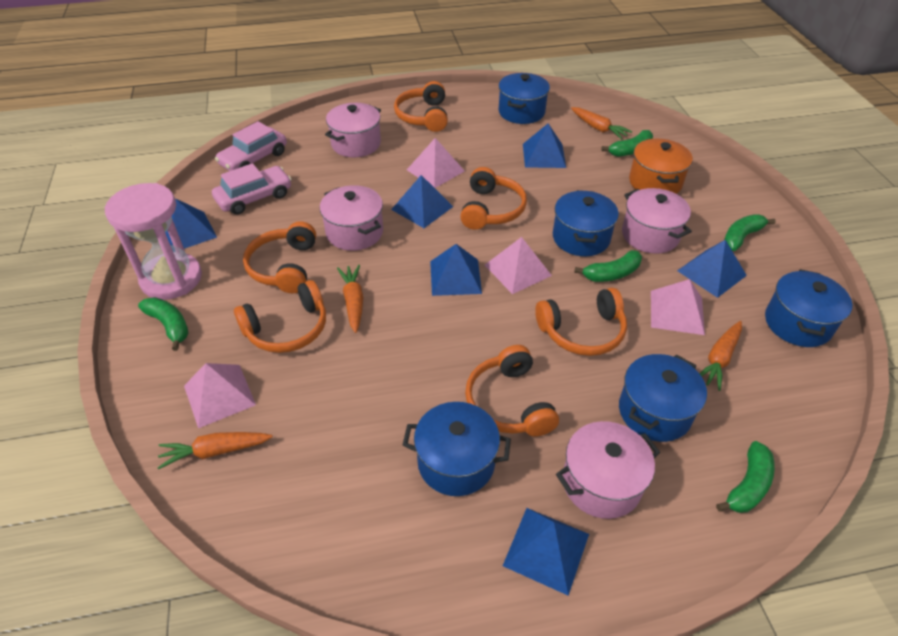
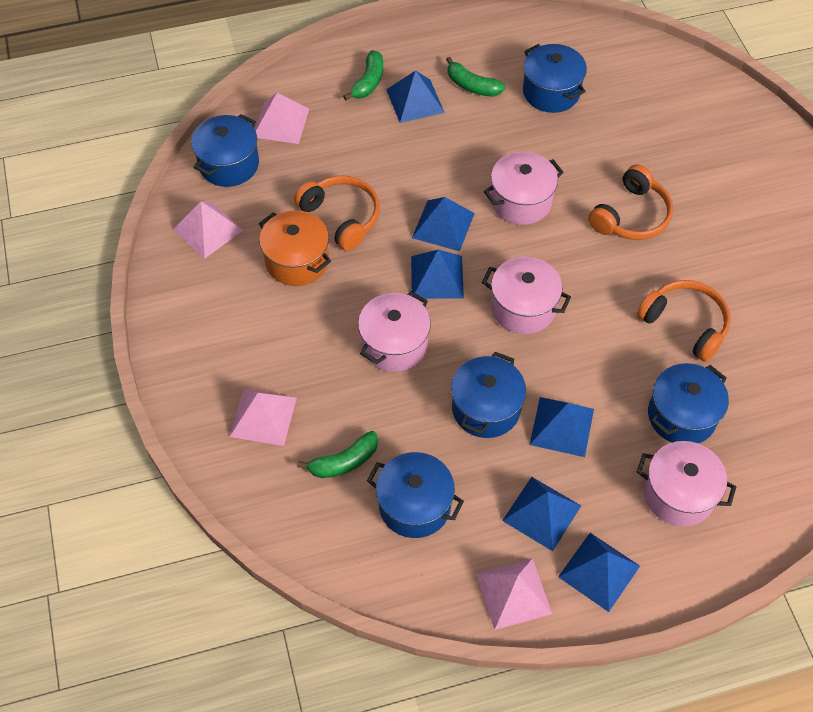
green banana: 5 -> 3
orange carrot: 4 -> 0
orange headphones: 6 -> 3
pink car: 2 -> 0
pink hourglass: 1 -> 0

